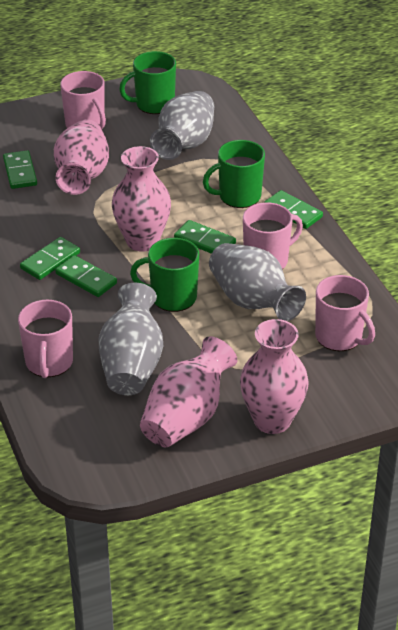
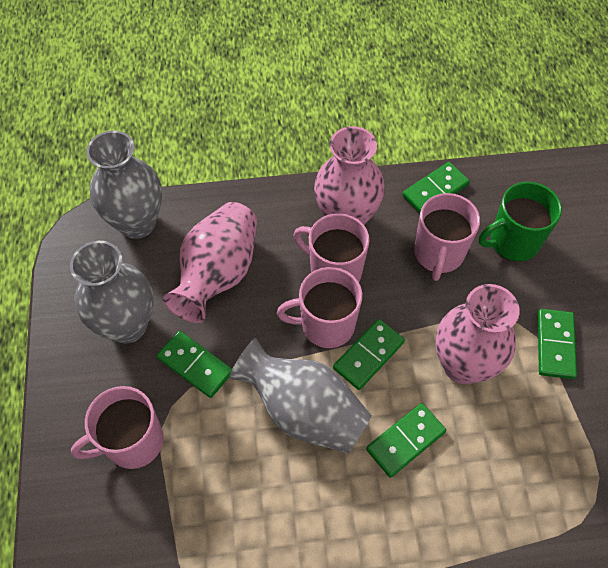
green mug: 3 -> 1
pink vase: 4 -> 3

